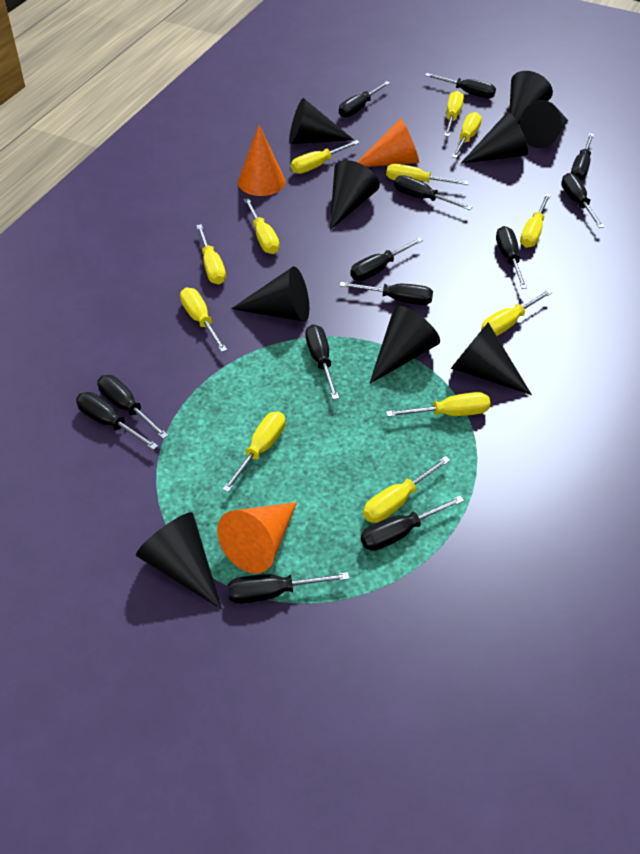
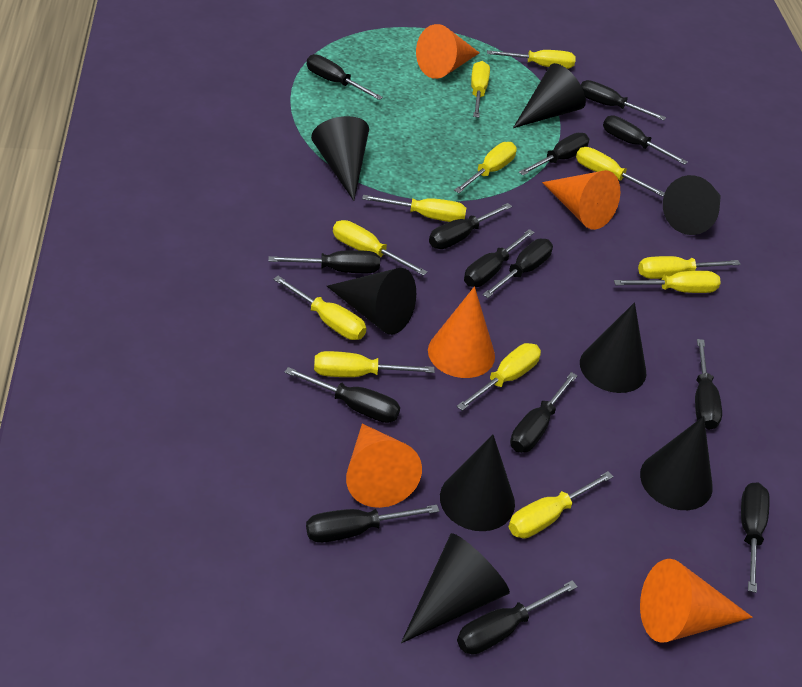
black cone: 9 -> 8
black screwdriver: 13 -> 14
orange cone: 3 -> 5

